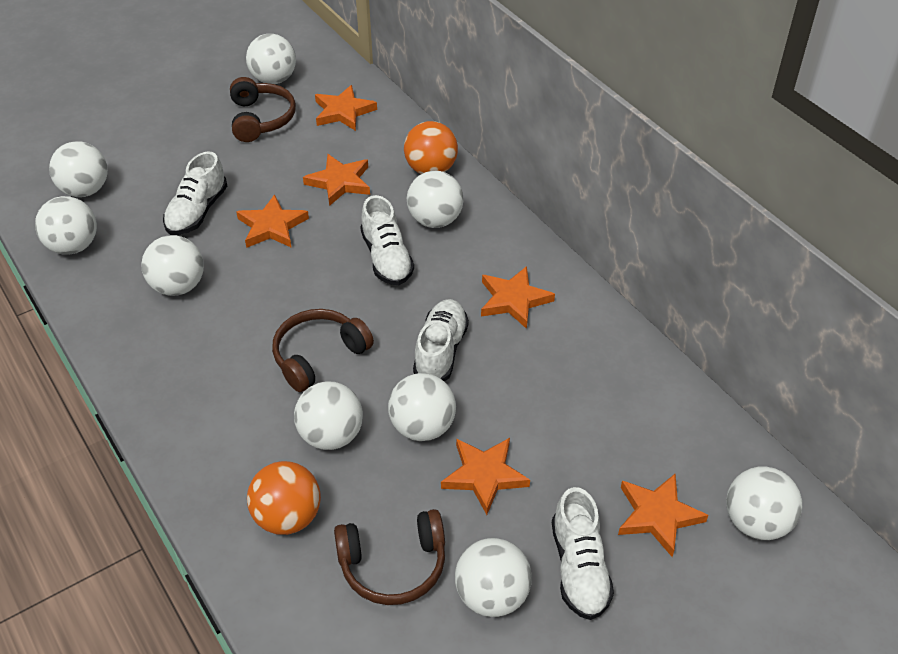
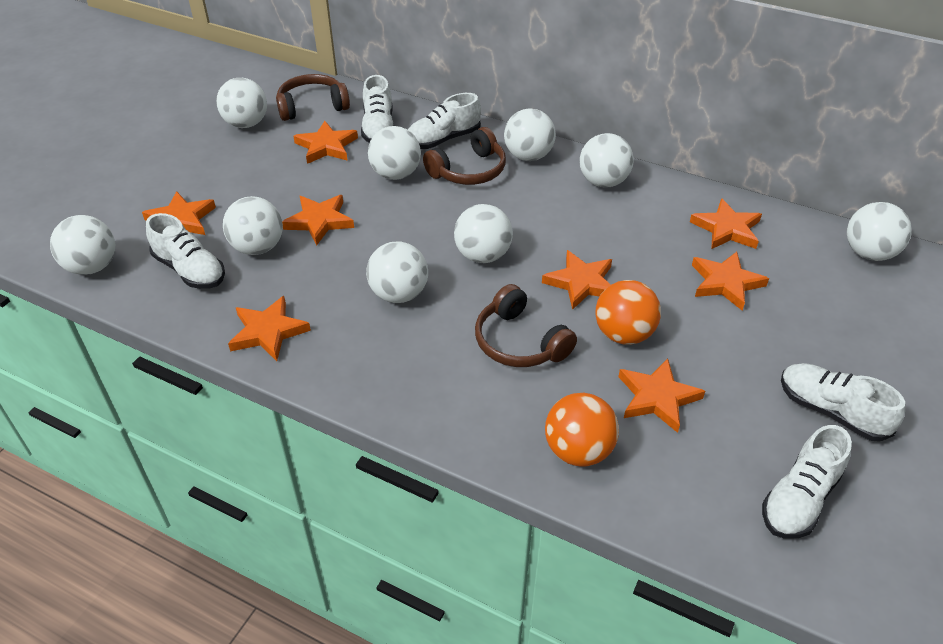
orange star: 6 -> 8
white shoe: 4 -> 5

